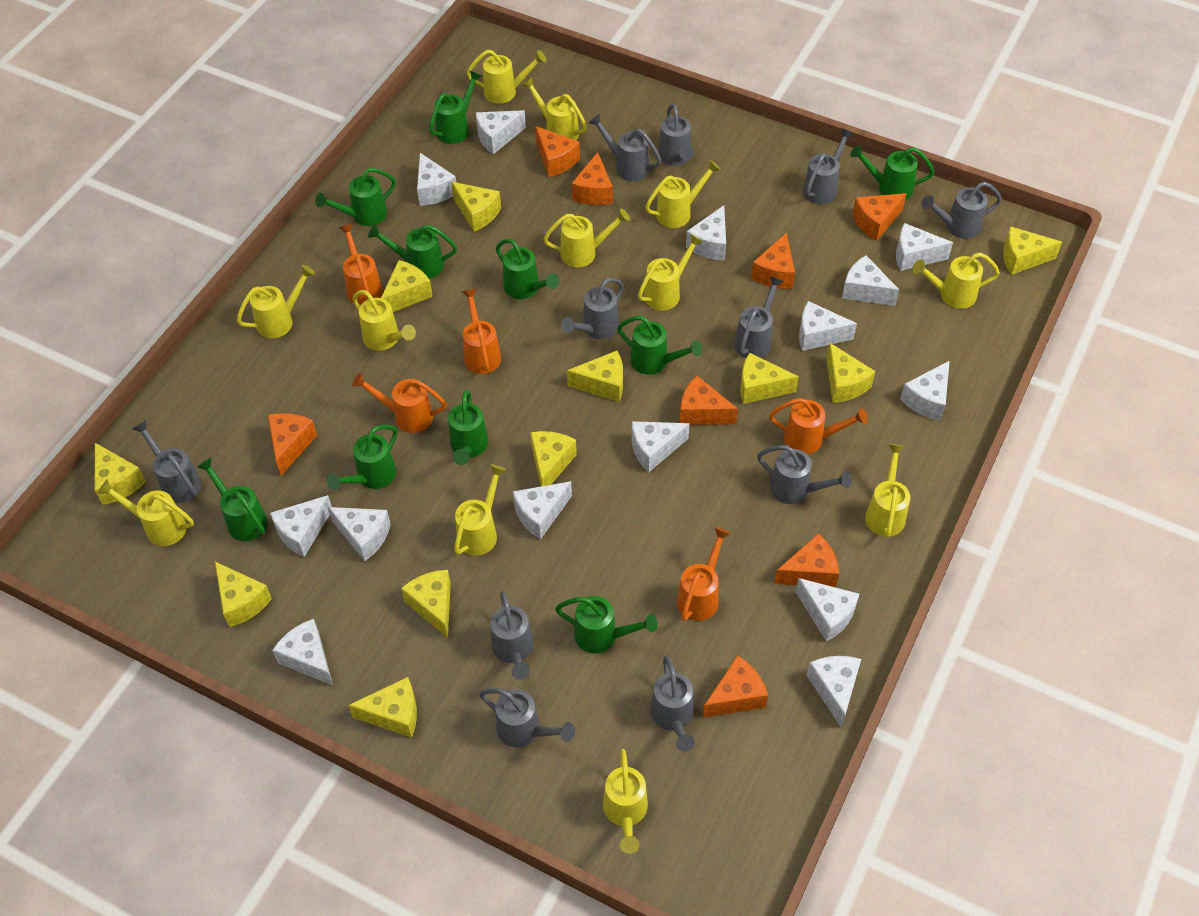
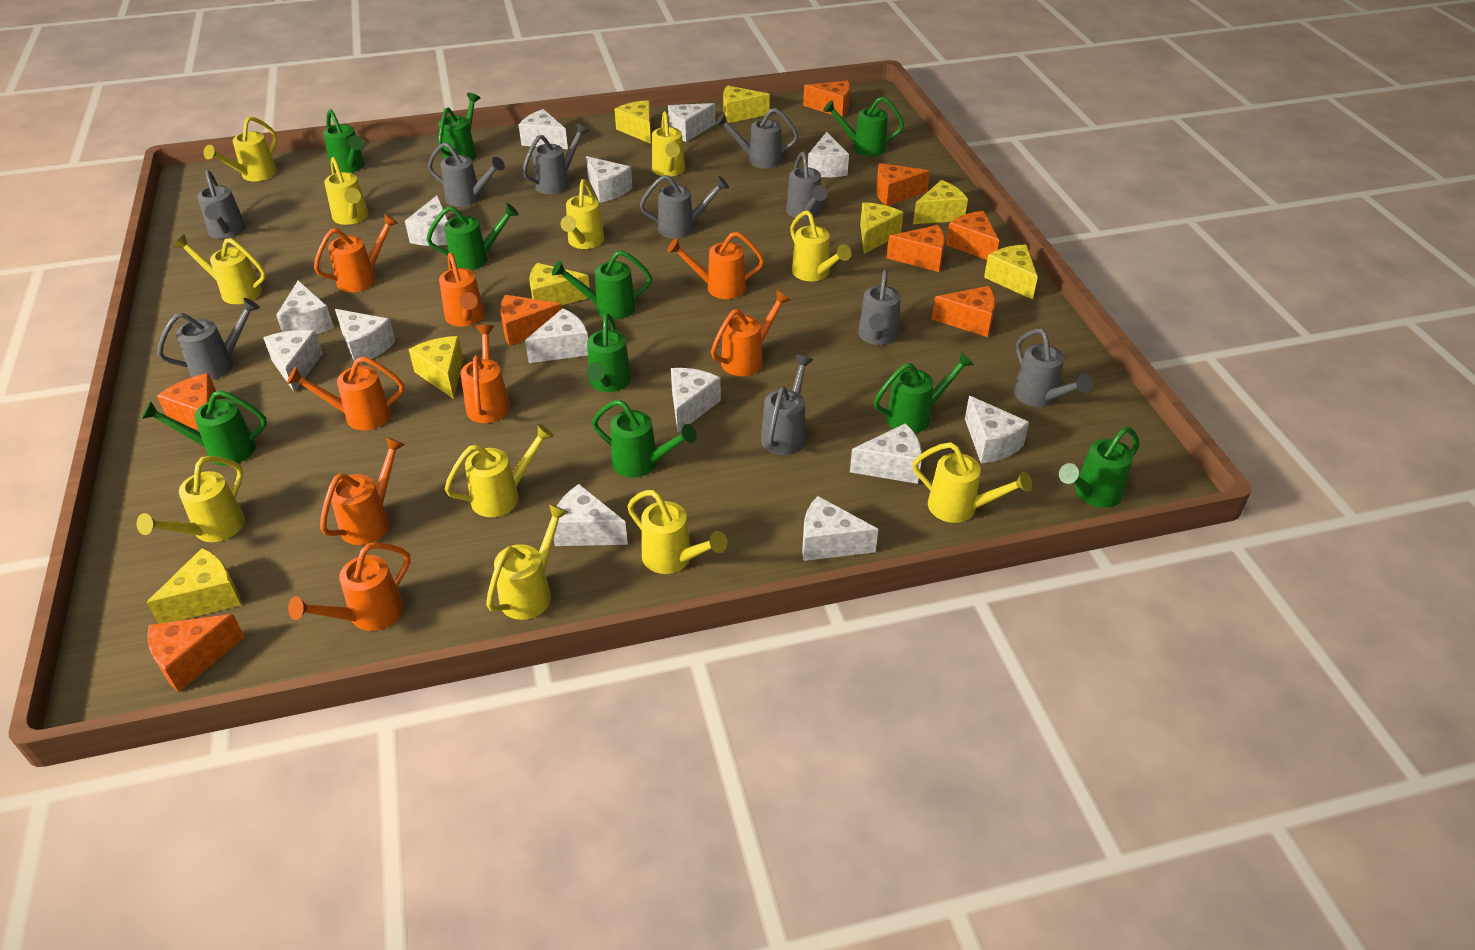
grey watering can: 11 -> 10
orange watering can: 5 -> 8
yellow cheese: 11 -> 8
yellow watering can: 12 -> 11

